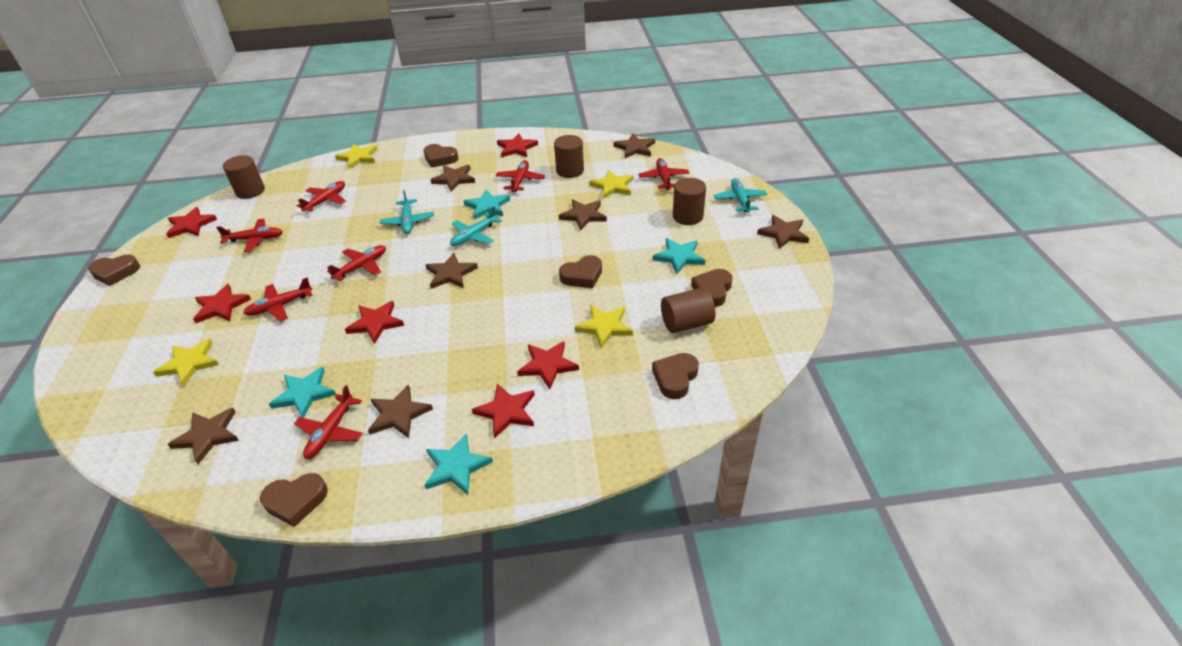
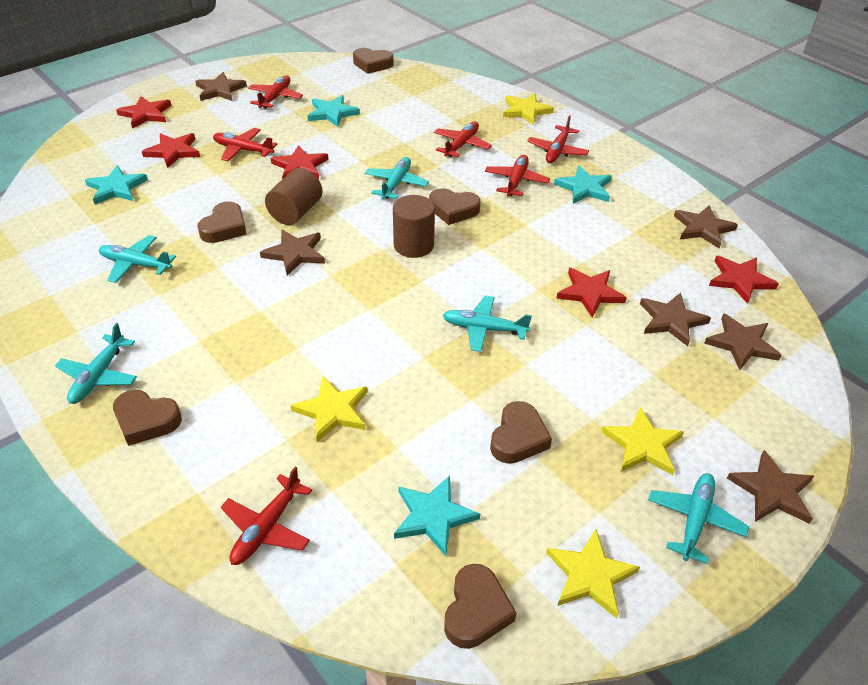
brown cylinder: 4 -> 2
brown star: 7 -> 6
red plane: 7 -> 6
red star: 6 -> 5
turquoise plane: 3 -> 5

